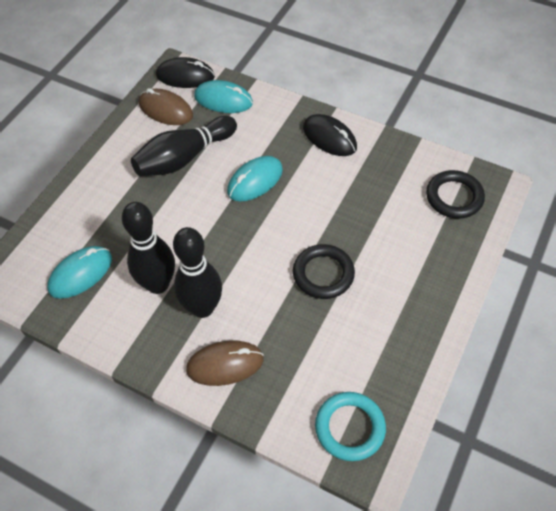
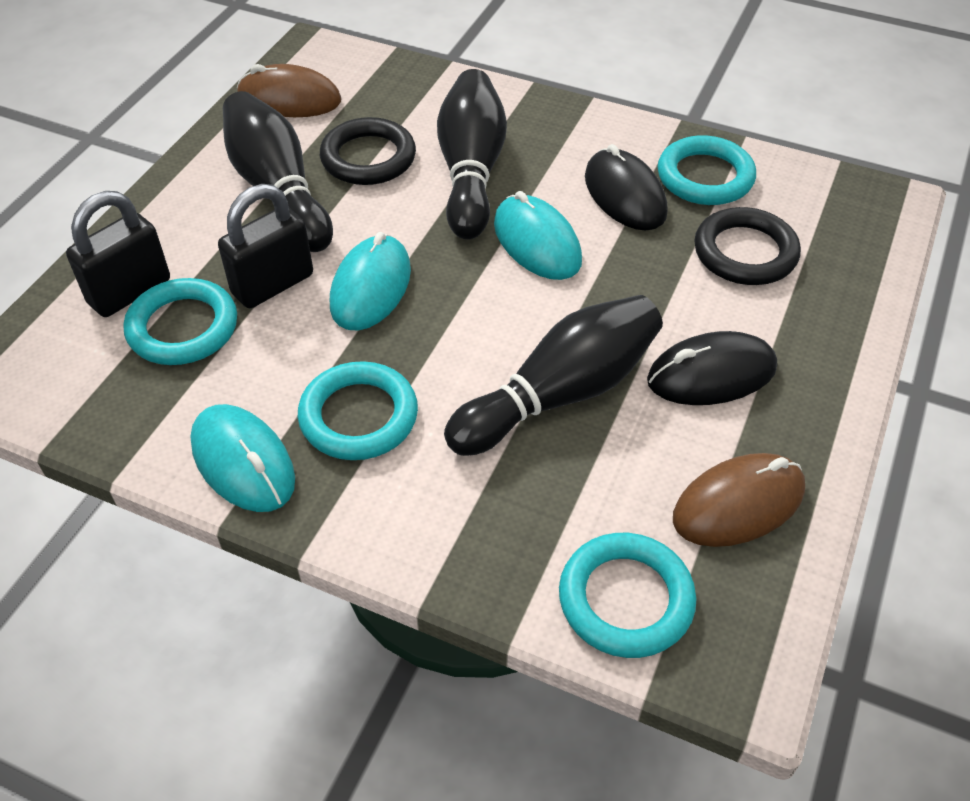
black padlock: 0 -> 2
turquoise ring: 1 -> 4

